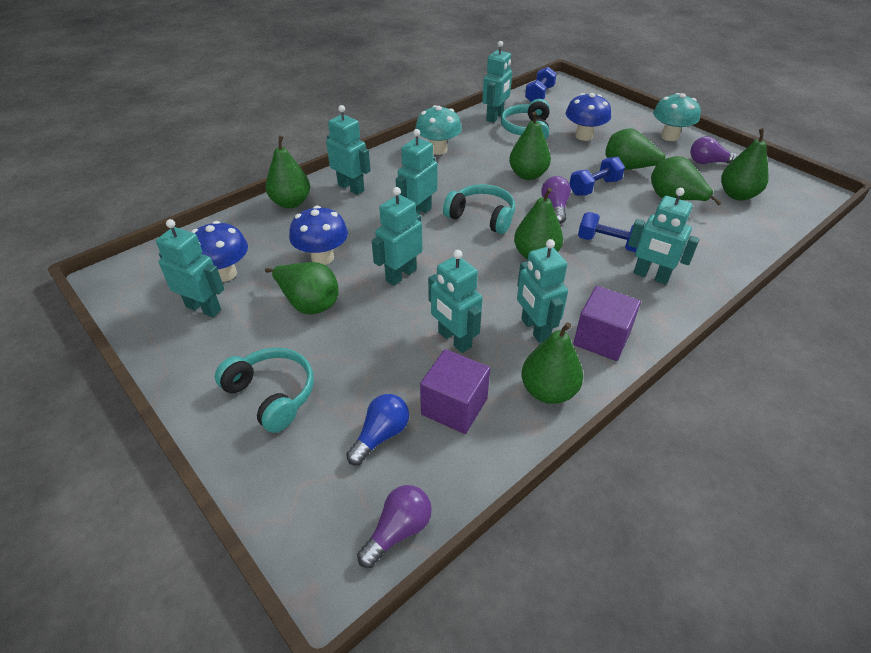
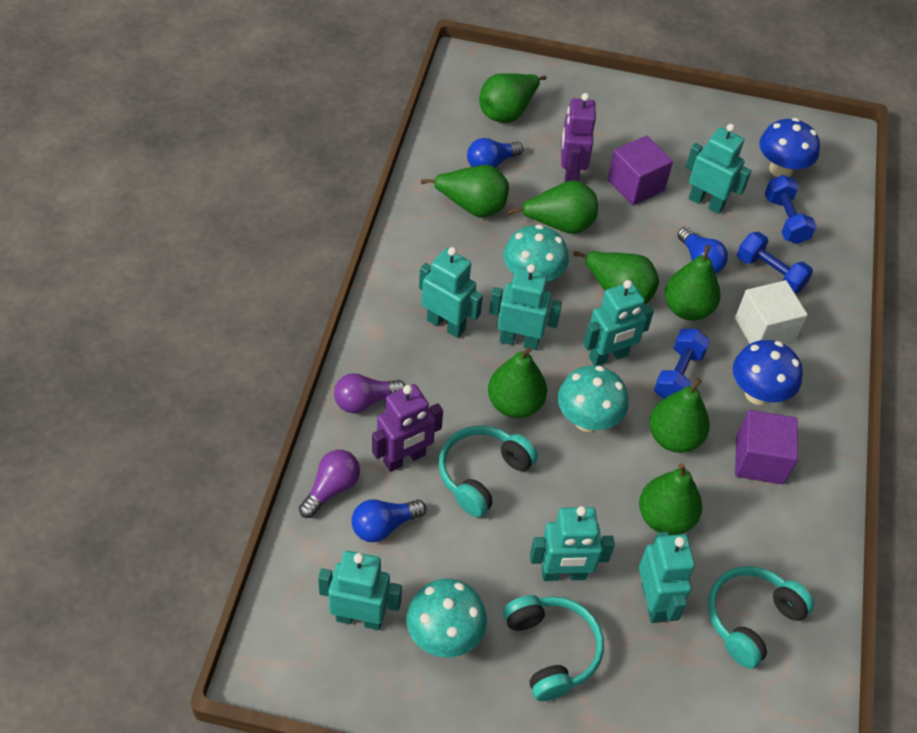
blue light bulb: 1 -> 3
blue mushroom: 3 -> 2
purple light bulb: 3 -> 2
purple robot: 0 -> 2
turquoise mushroom: 2 -> 3
turquoise robot: 8 -> 7
white cube: 0 -> 1

